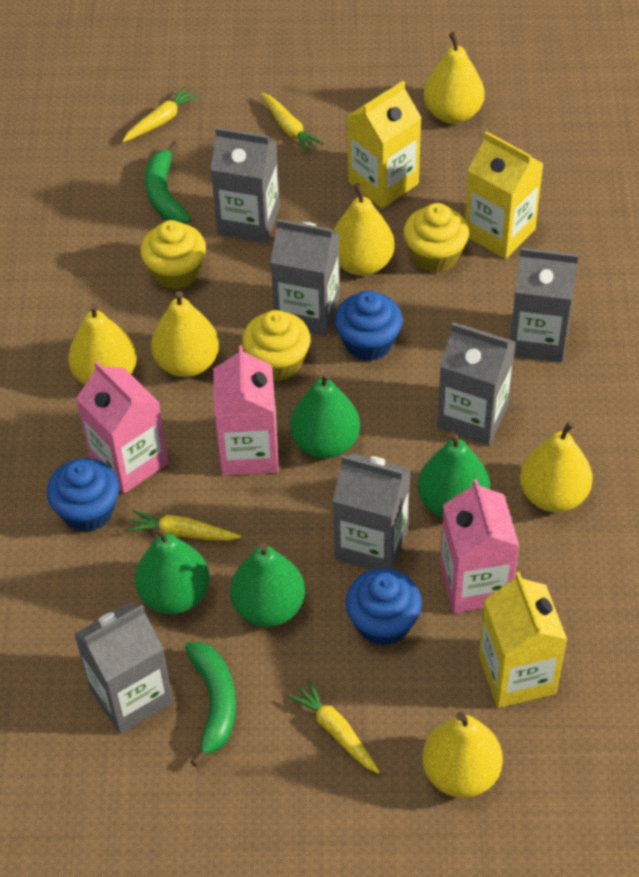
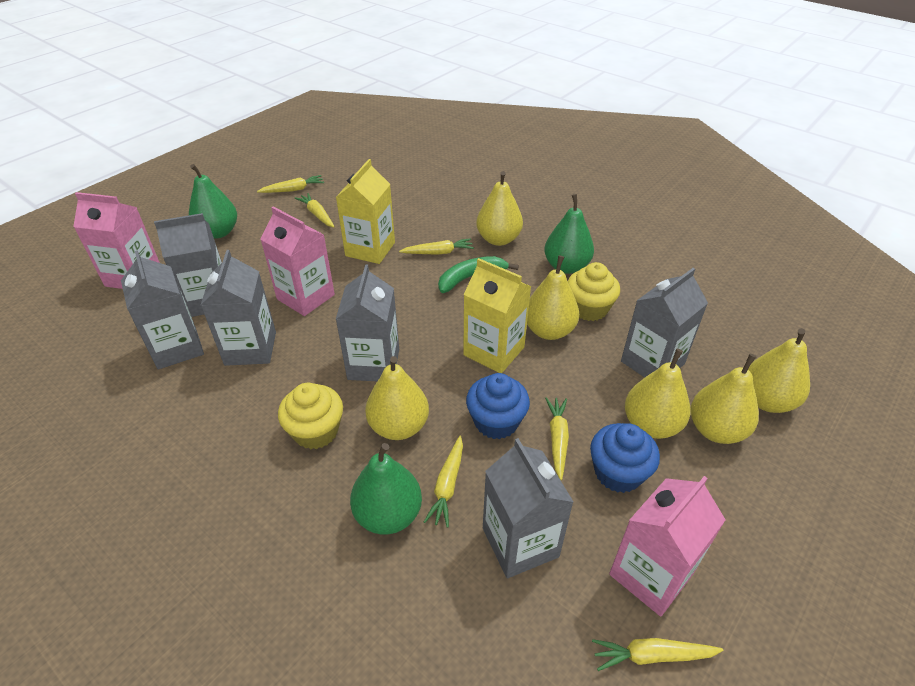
blue cupcake: 3 -> 2
green banana: 2 -> 1
green pear: 4 -> 3
yellow carrot: 4 -> 6
yellow carton: 3 -> 2
yellow cupcake: 3 -> 2

